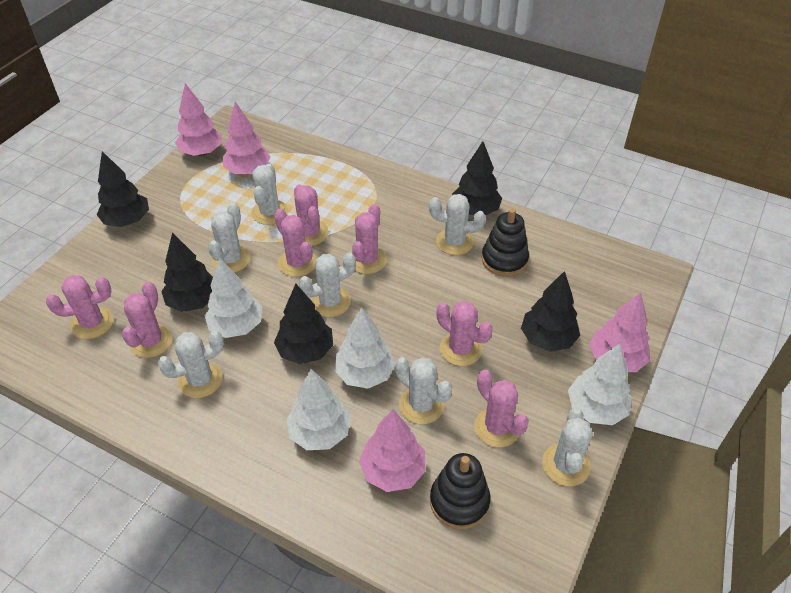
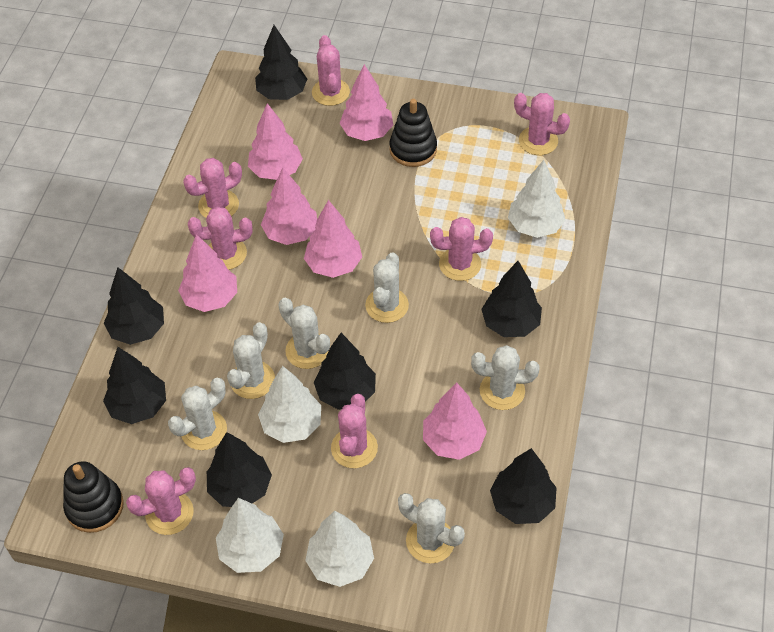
black tree: 5 -> 7
pink tree: 4 -> 6
white cactus: 7 -> 6

